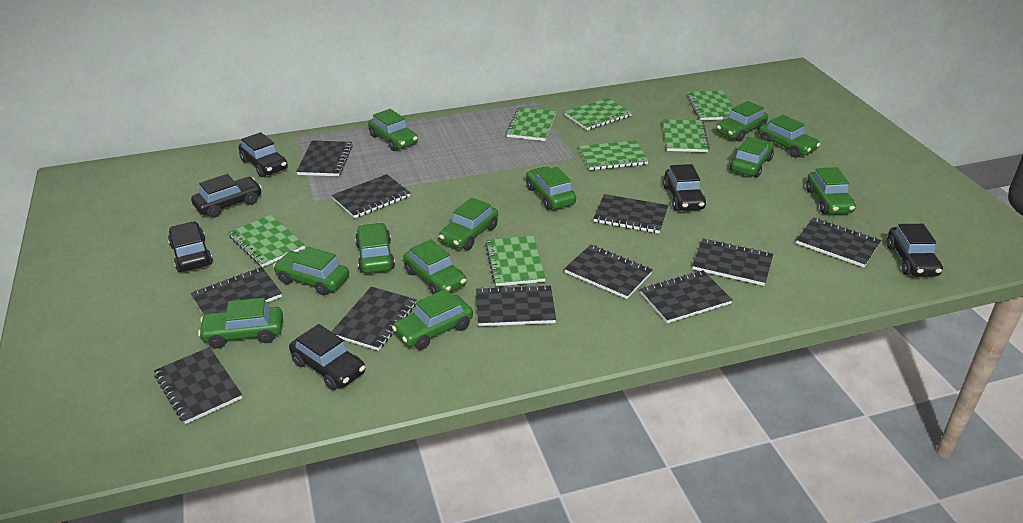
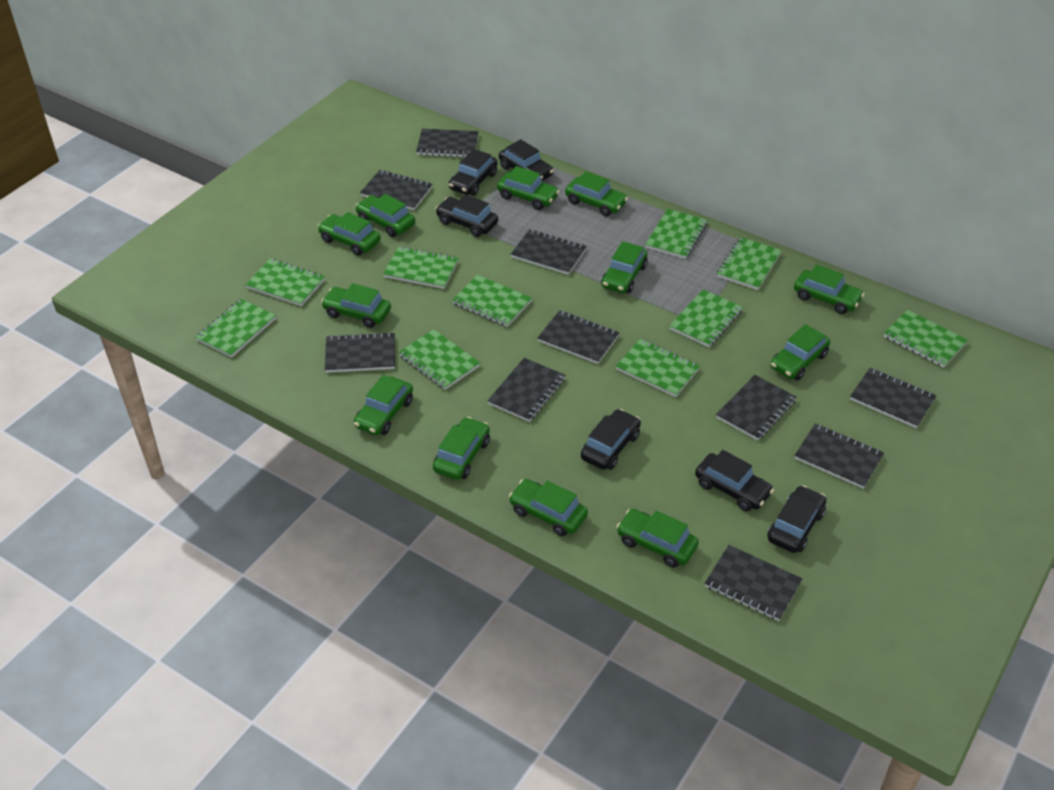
black notebook: 11 -> 10
green notebook: 7 -> 10

